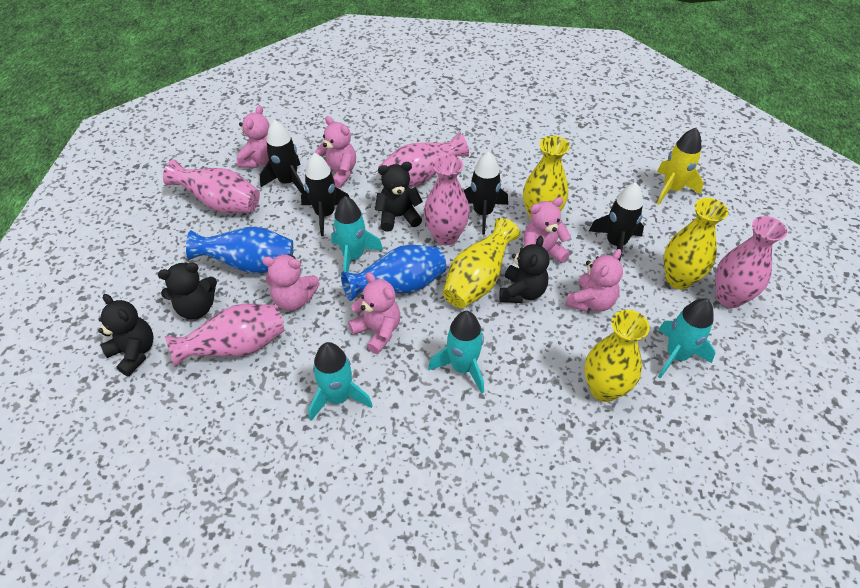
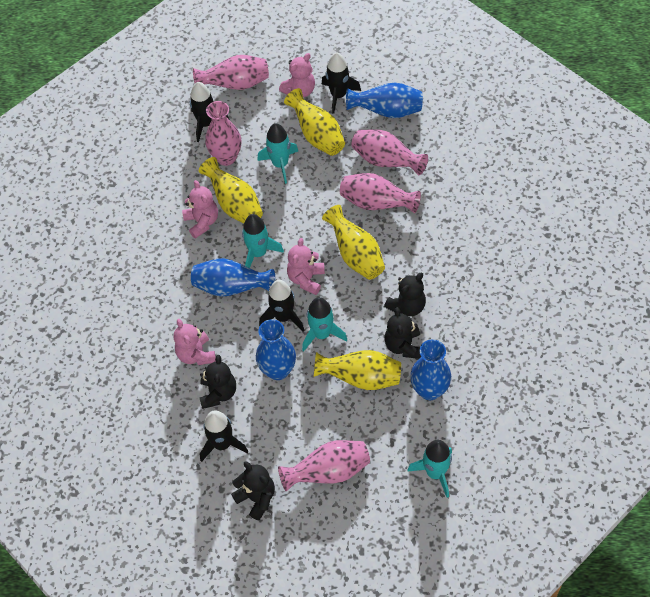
blue vase: 2 -> 4
pink teddy bear: 6 -> 4
yellow rocket: 1 -> 0

